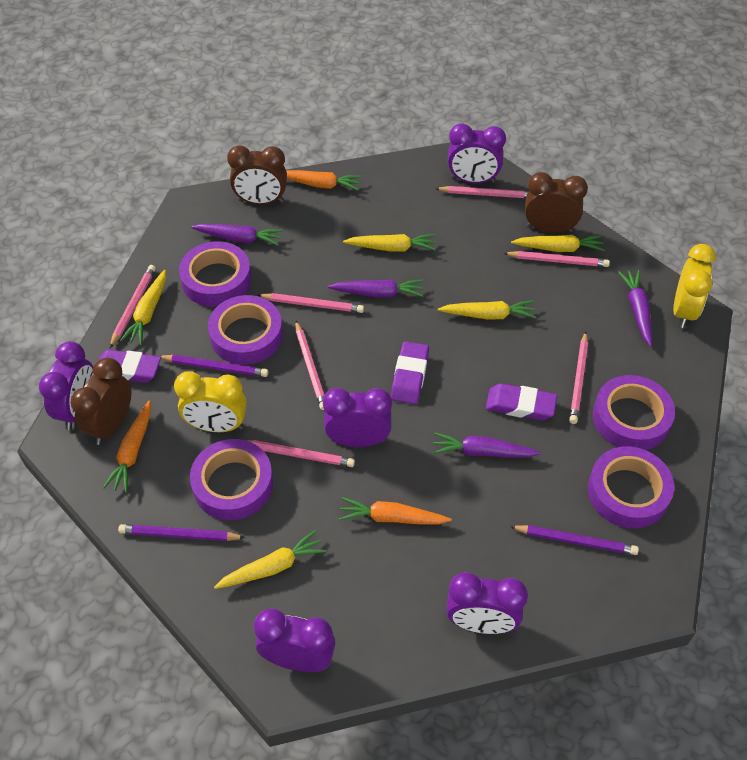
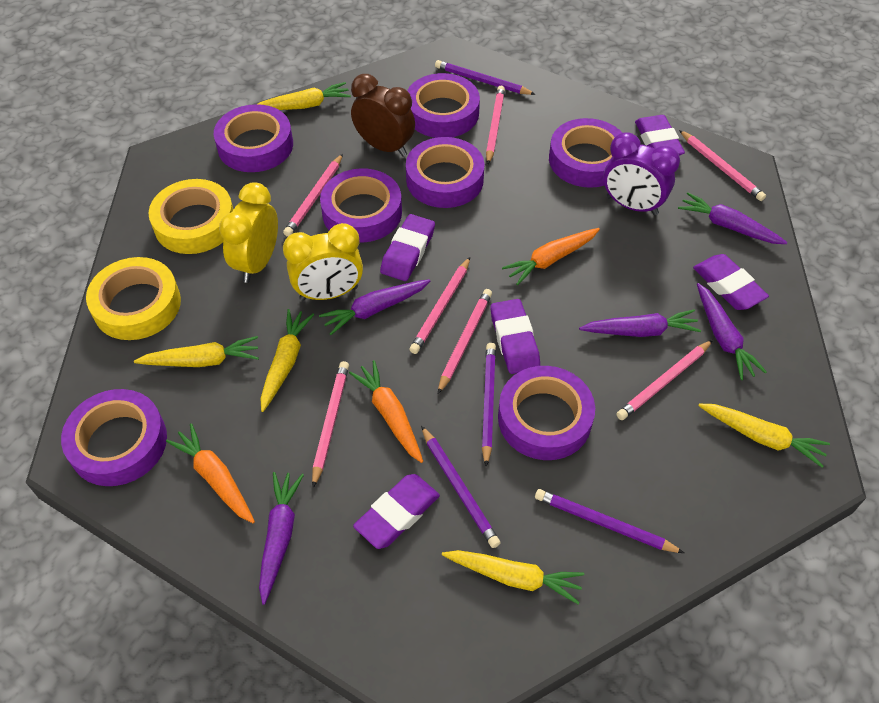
brown clock: 3 -> 1
purple carrot: 4 -> 5
purple clock: 5 -> 1
purple eraser: 3 -> 5
purple pencil: 3 -> 4
purple tape: 5 -> 7
yellow tape: 0 -> 2

